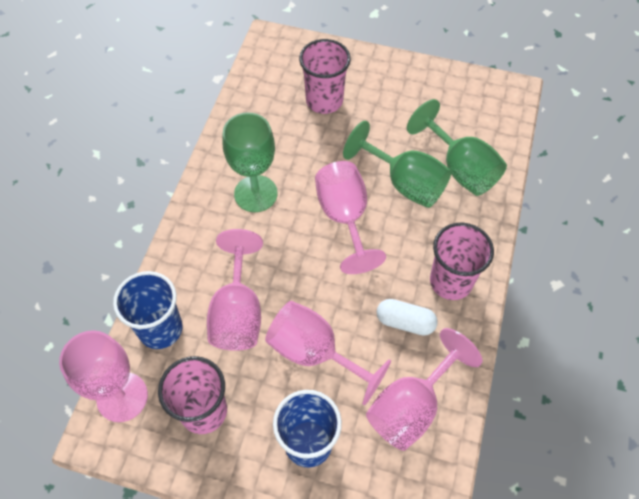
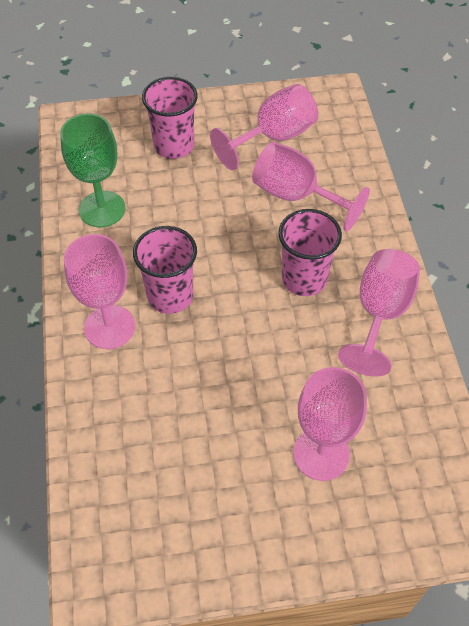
blue cup: 2 -> 0
green goblet: 3 -> 1
white capsule: 1 -> 0

